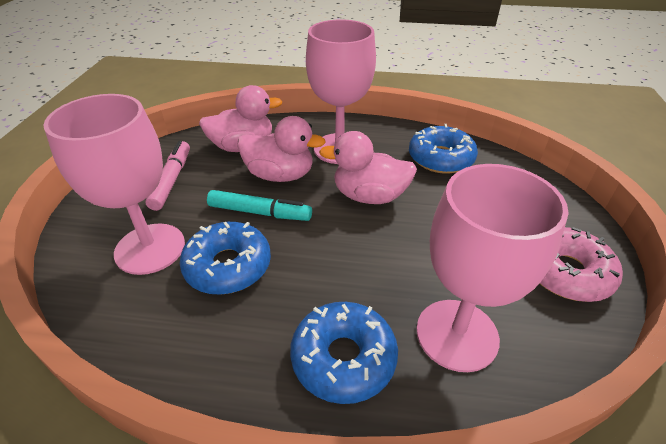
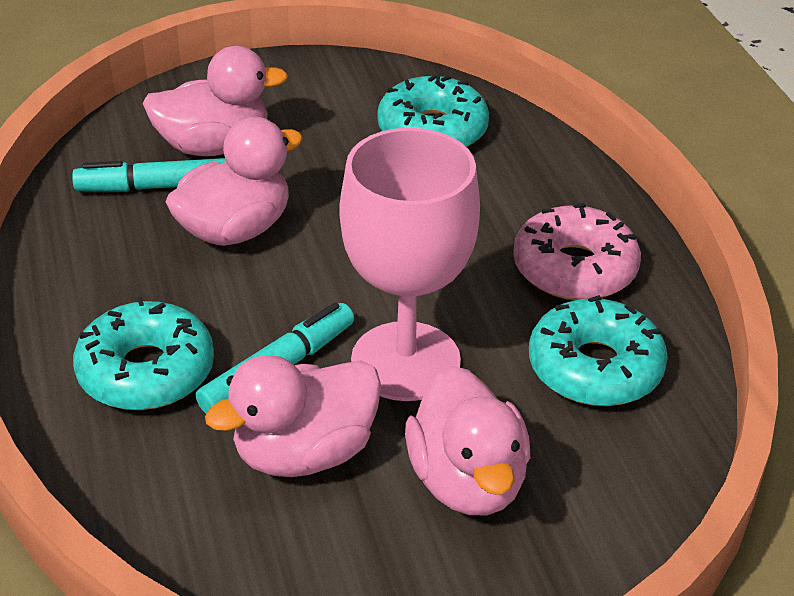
blue donut: 3 -> 0
pink duck: 3 -> 4
pink goblet: 3 -> 1
pink marker: 1 -> 0
turquoise donut: 0 -> 3
turquoise marker: 1 -> 2

